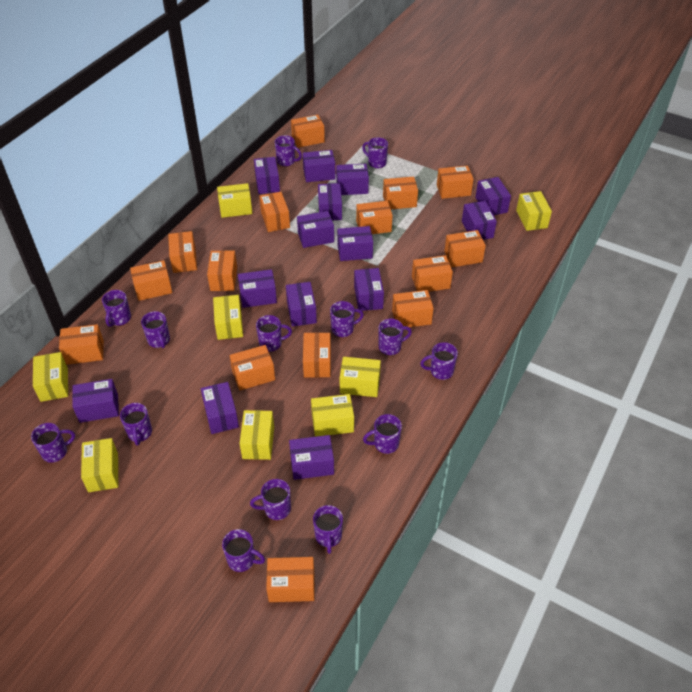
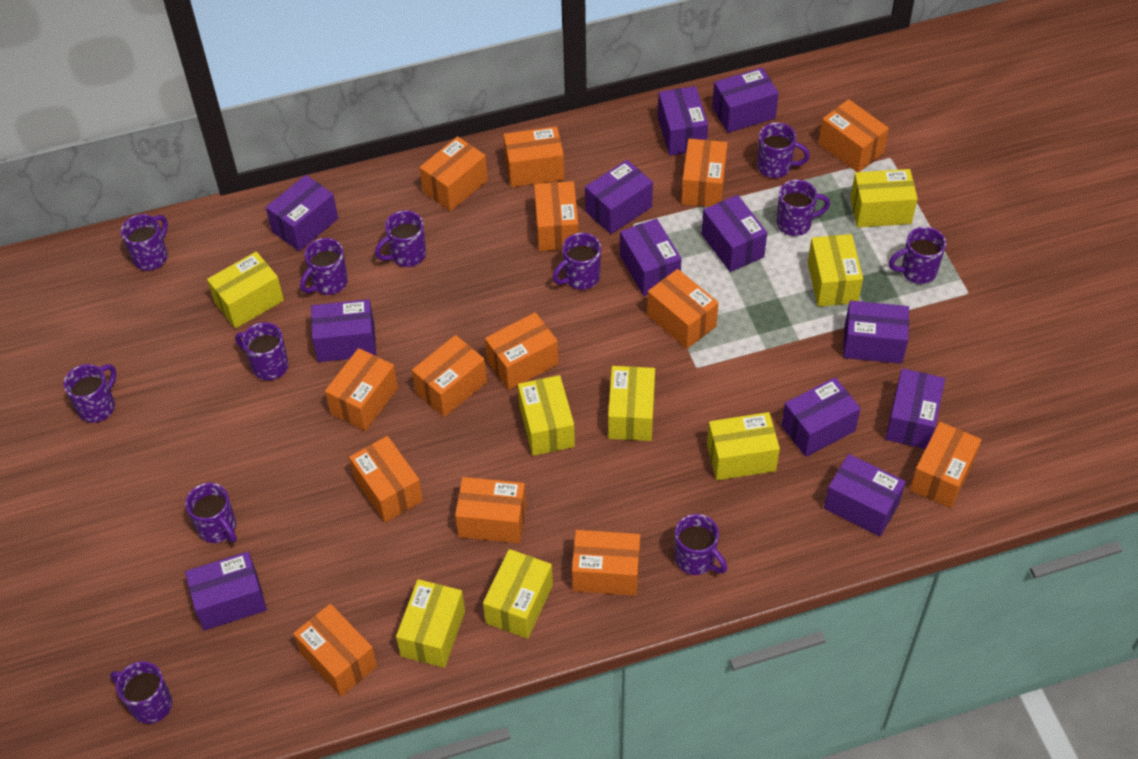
orange box: 15 -> 14
purple box: 14 -> 12
purple mug: 14 -> 12

